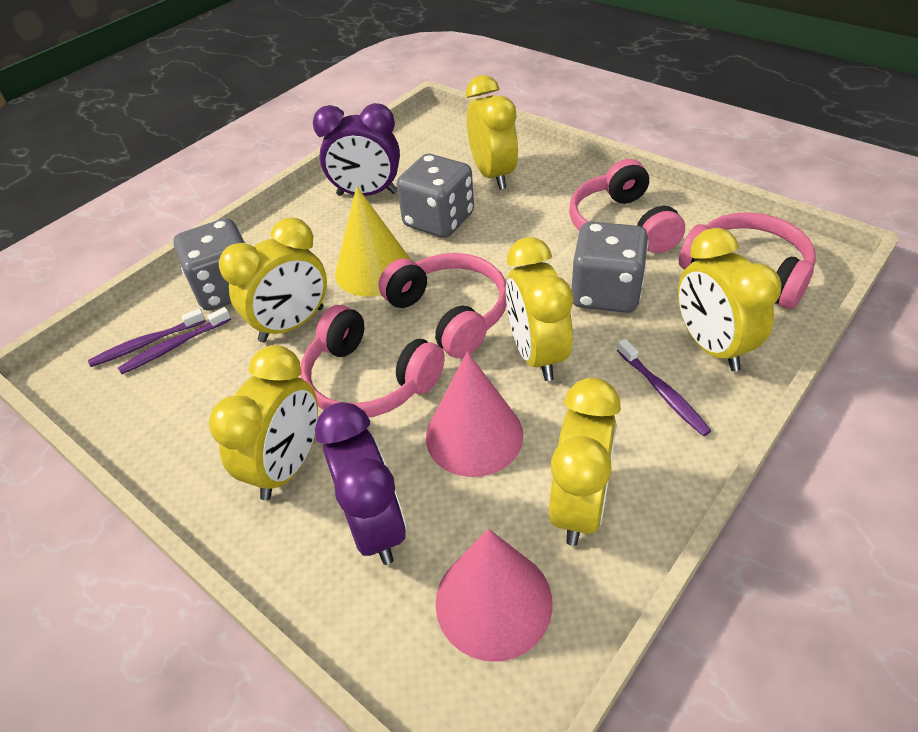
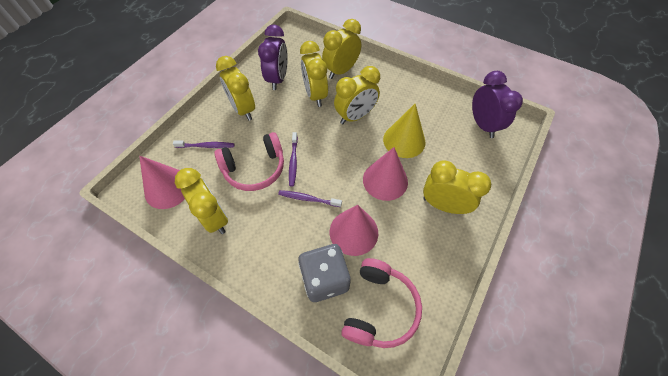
grey dice: 3 -> 1
pink cone: 2 -> 3
pink headphones: 4 -> 2

